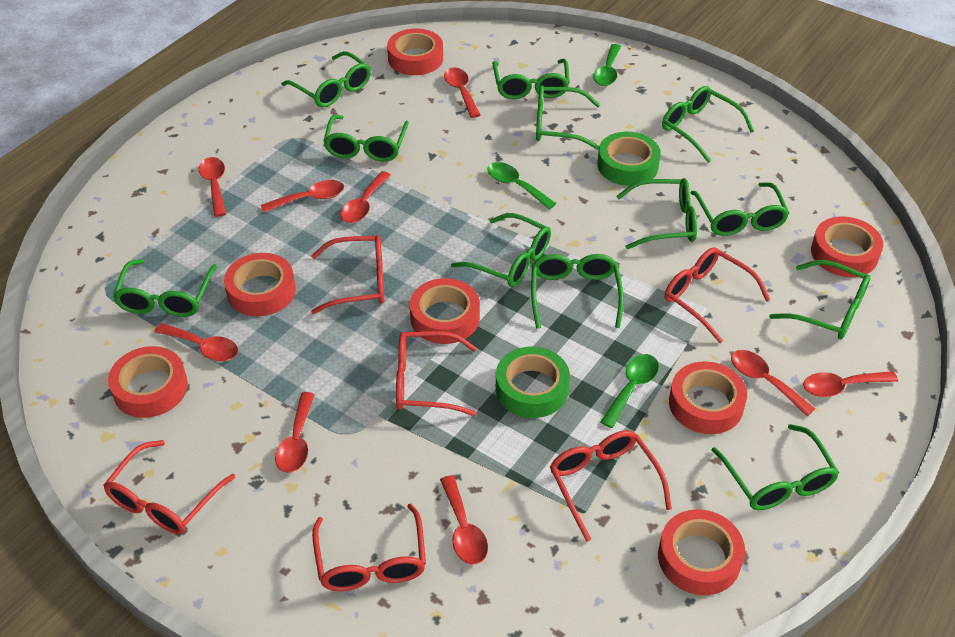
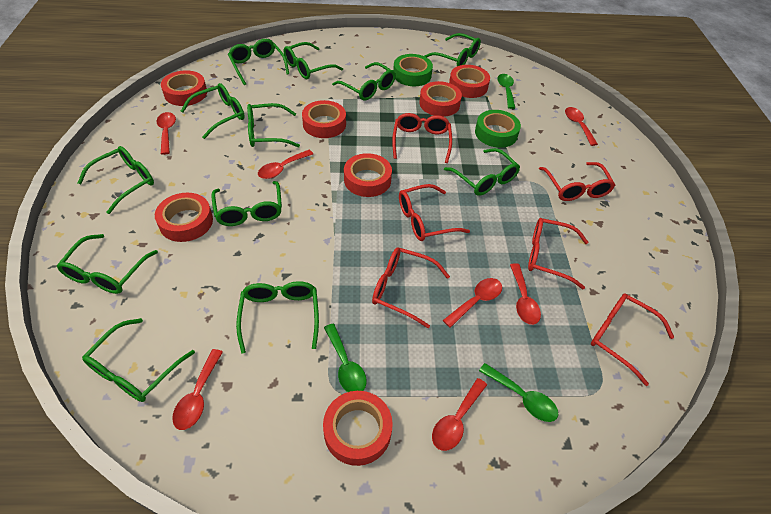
red spoon: 9 -> 7

